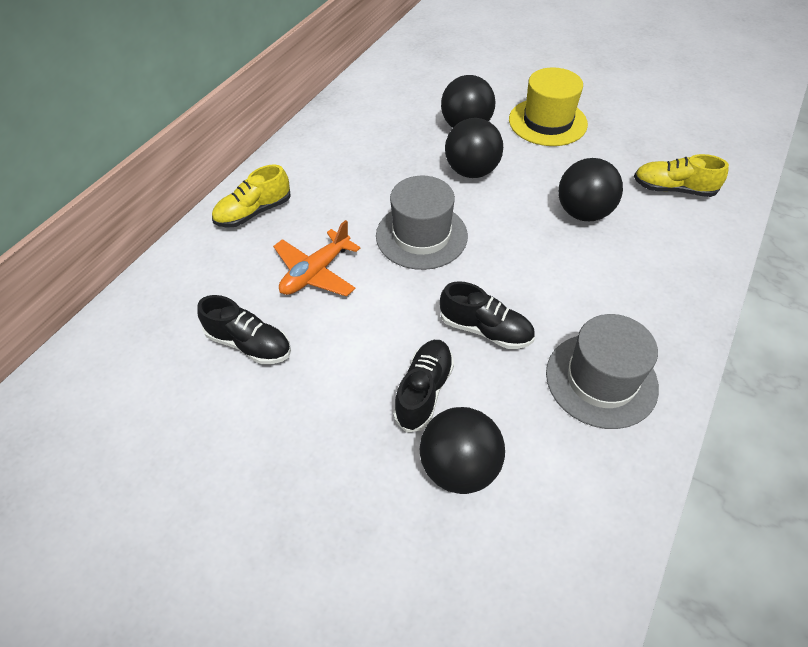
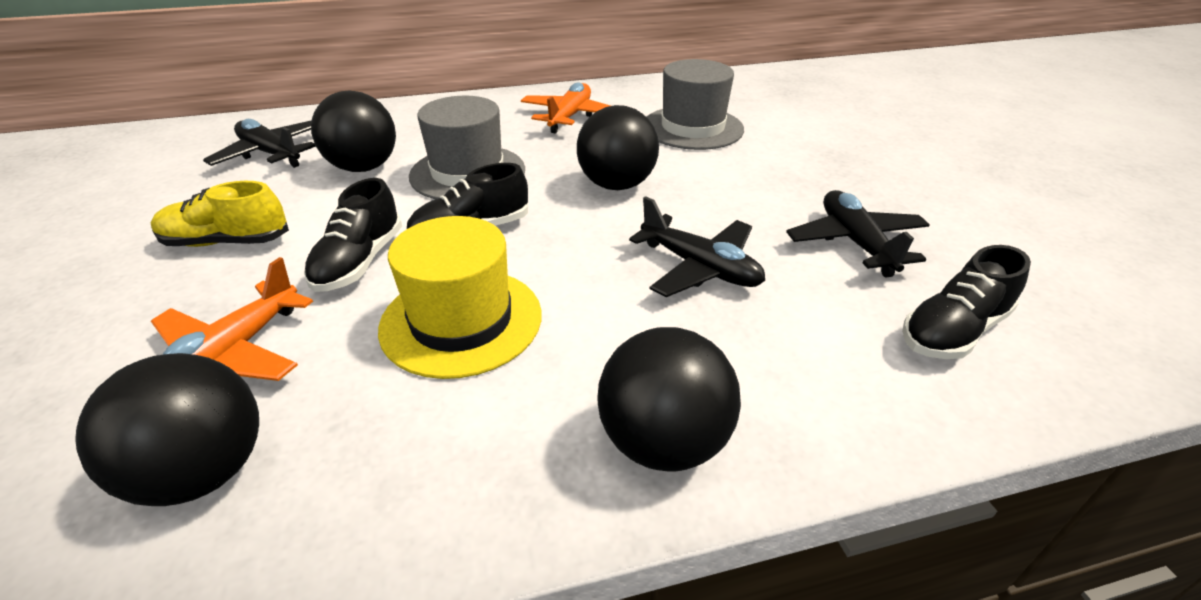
black plane: 0 -> 3
orange plane: 1 -> 2
yellow shoe: 2 -> 1

